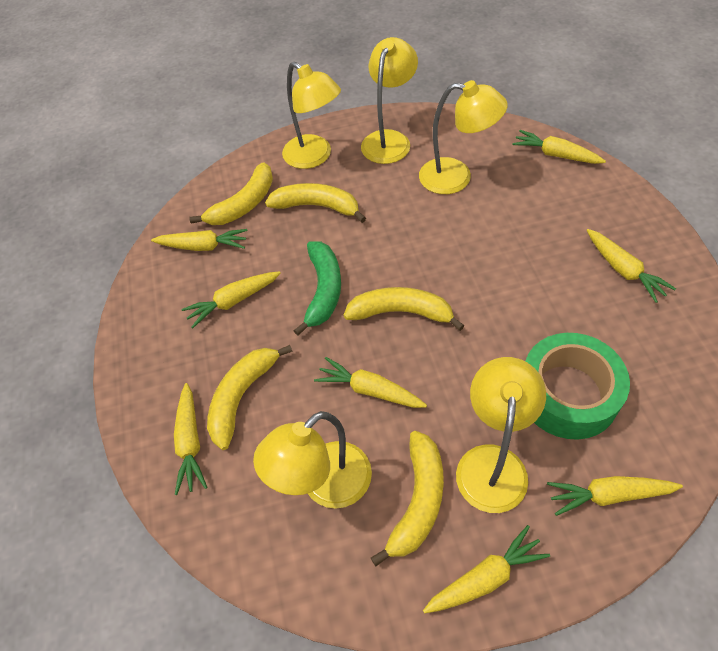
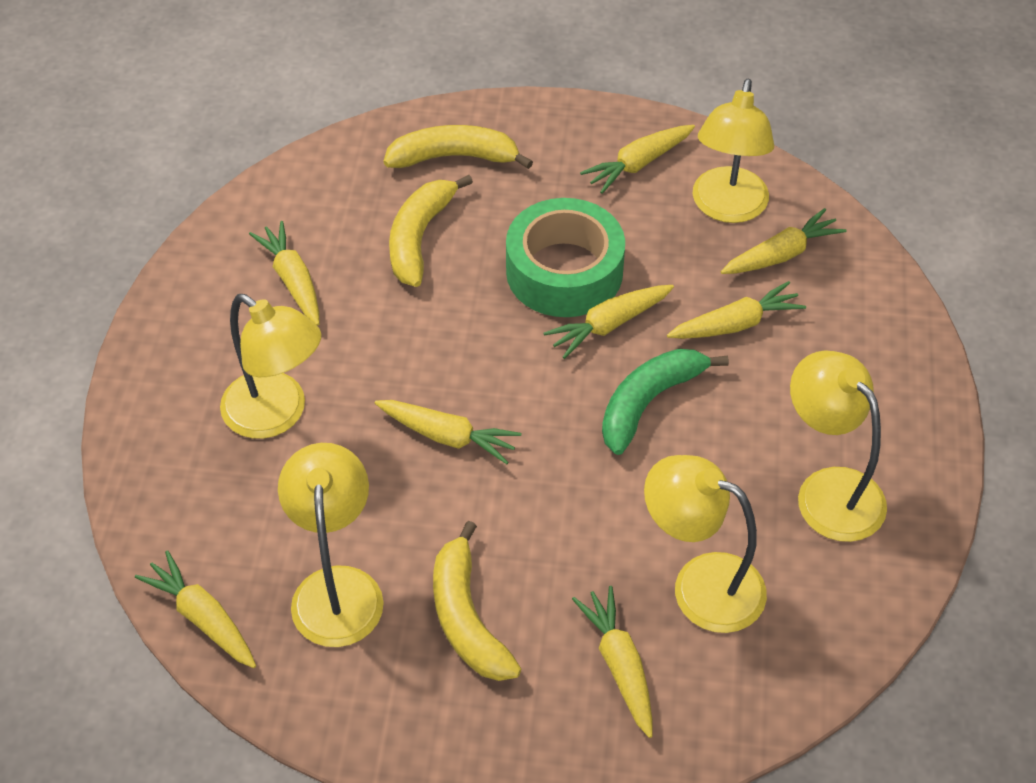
yellow banana: 5 -> 3

